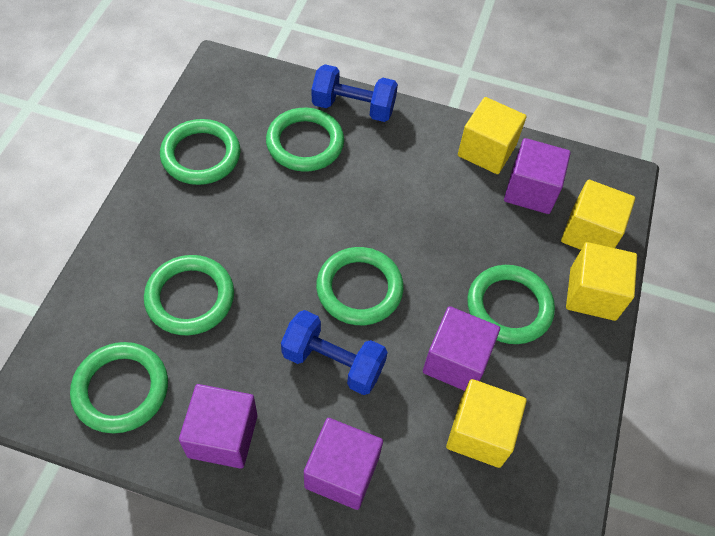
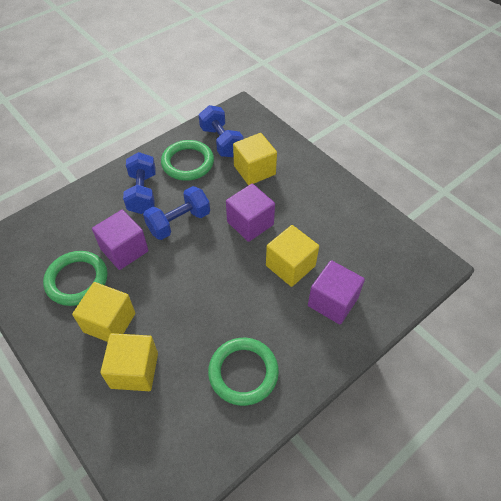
blue dumbbell: 2 -> 3
green ring: 6 -> 3
purple cube: 4 -> 3

